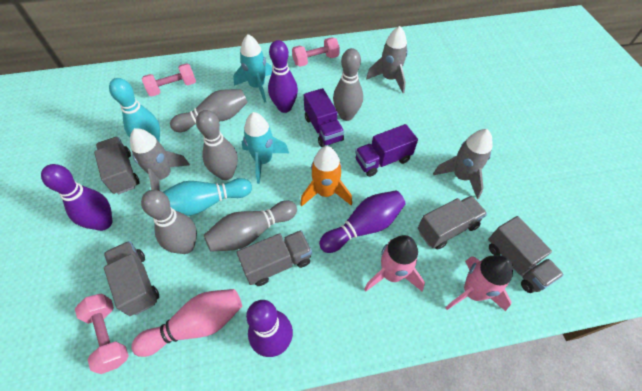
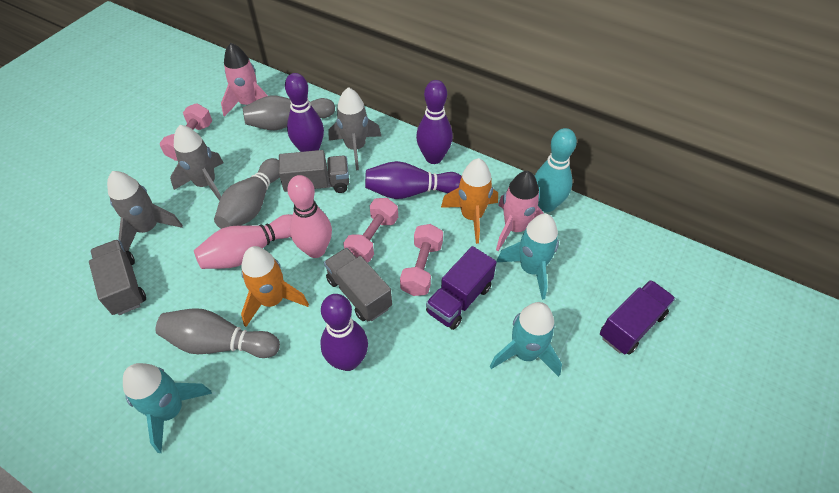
grey bowling pin: 5 -> 3
grey truck: 5 -> 3
orange rocket: 1 -> 2
pink bowling pin: 1 -> 2
turquoise bowling pin: 2 -> 1
turquoise rocket: 2 -> 3

